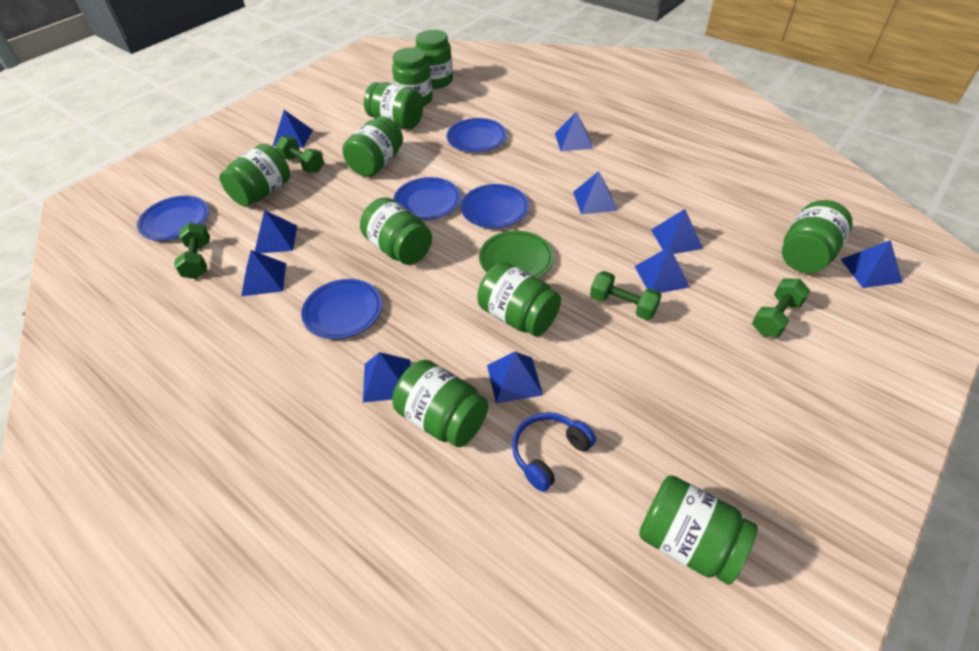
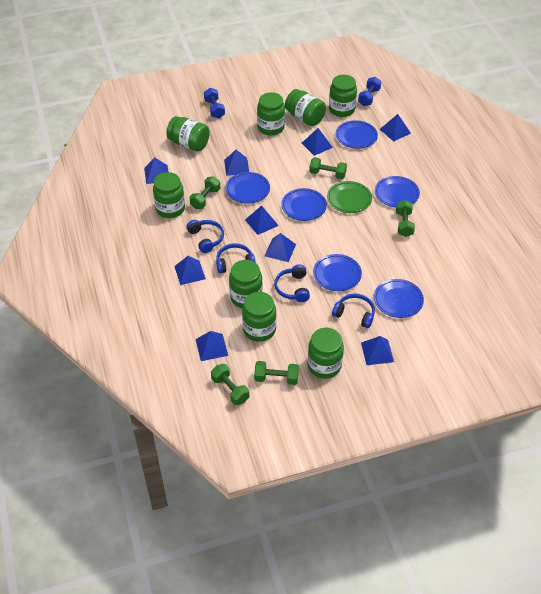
blue dumbbell: 0 -> 2
blue headphones: 1 -> 4
blue plate: 5 -> 6
blue pyramid: 10 -> 9
green dumbbell: 4 -> 5
green jar: 10 -> 8

